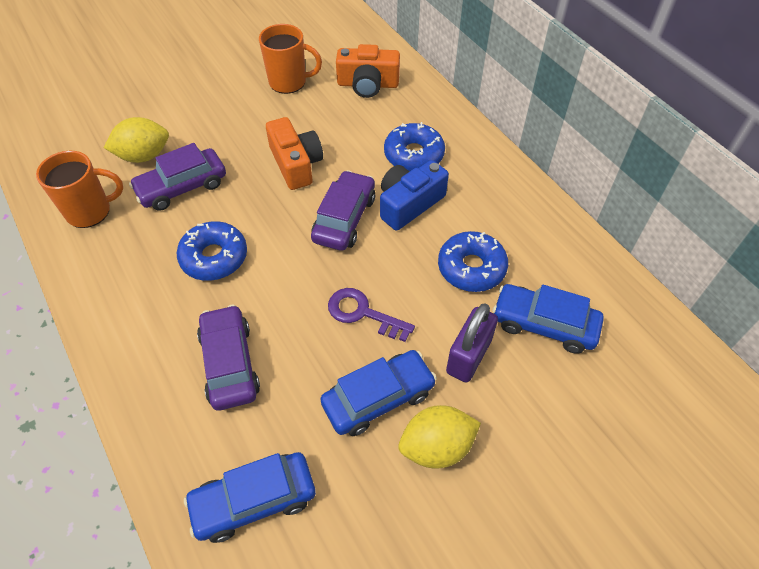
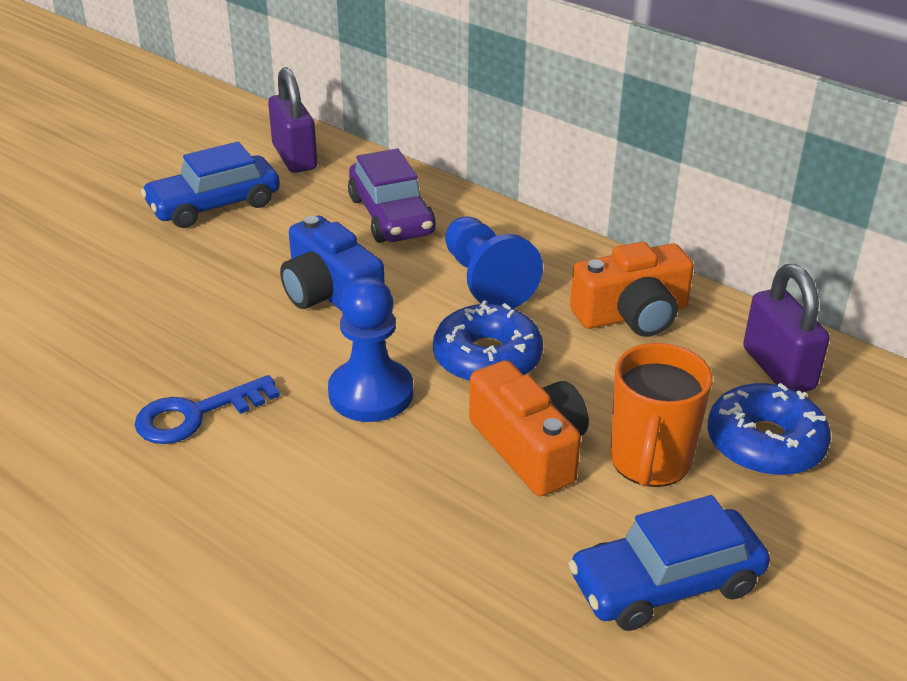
blue car: 3 -> 2
blue donut: 3 -> 2
blue key: 0 -> 1
blue pawn: 0 -> 2
orange mug: 2 -> 1
purple car: 3 -> 1
purple key: 1 -> 0
purple padlock: 1 -> 2
yellow lemon: 2 -> 0

